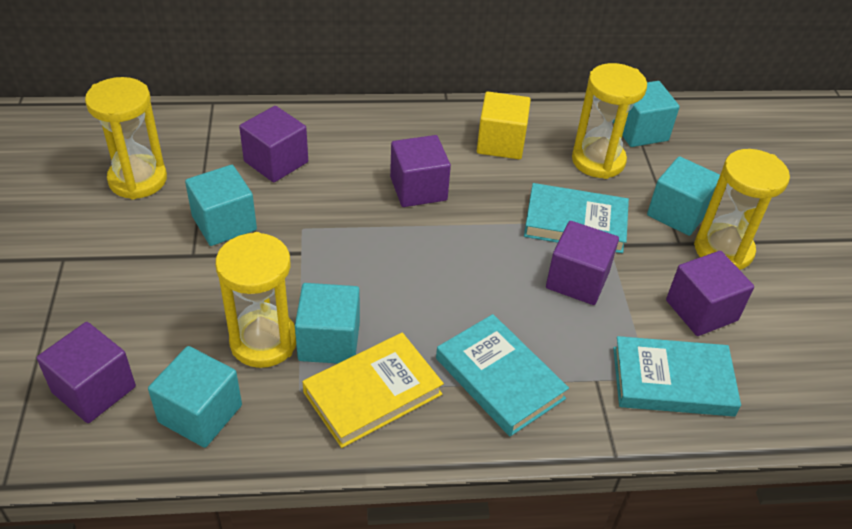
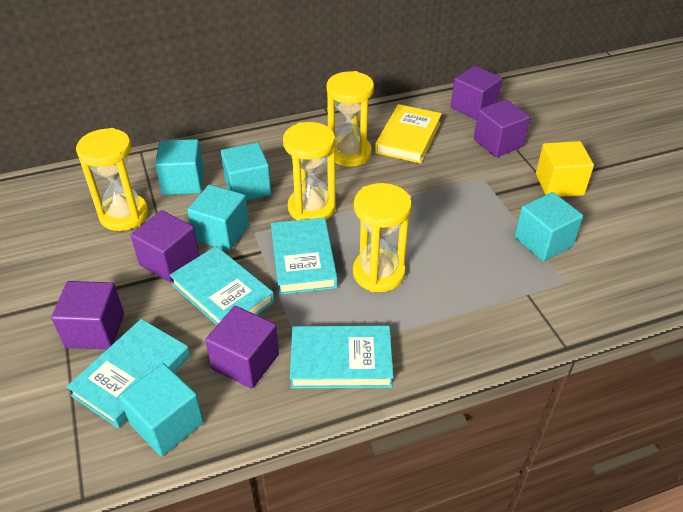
turquoise book: 3 -> 4

